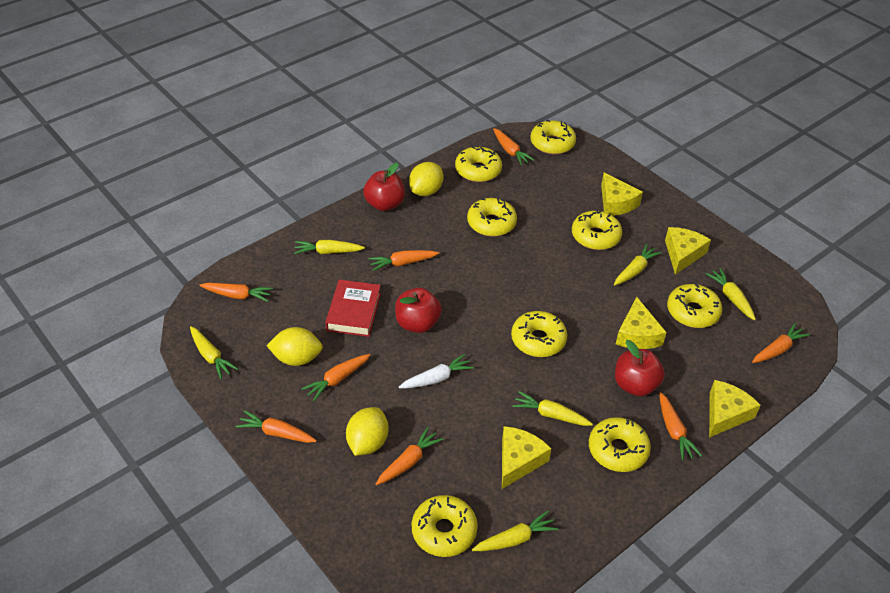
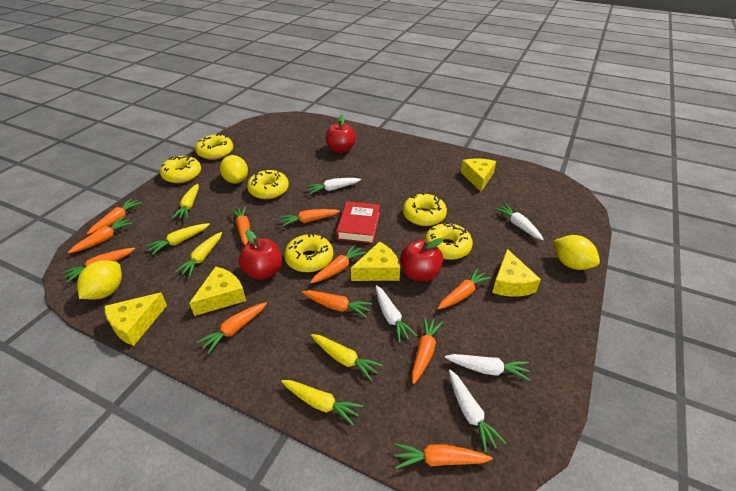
orange carrot: 8 -> 11
white carrot: 1 -> 5
yellow carrot: 6 -> 5
yellow donut: 8 -> 6

